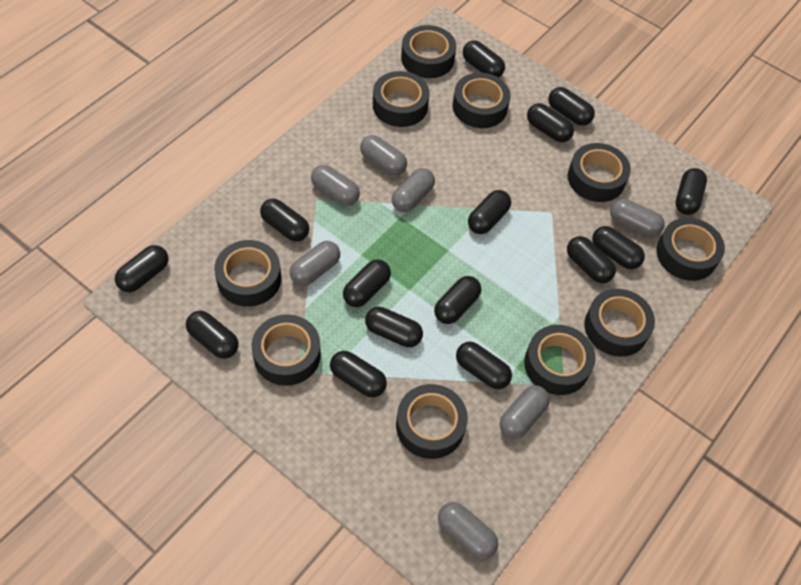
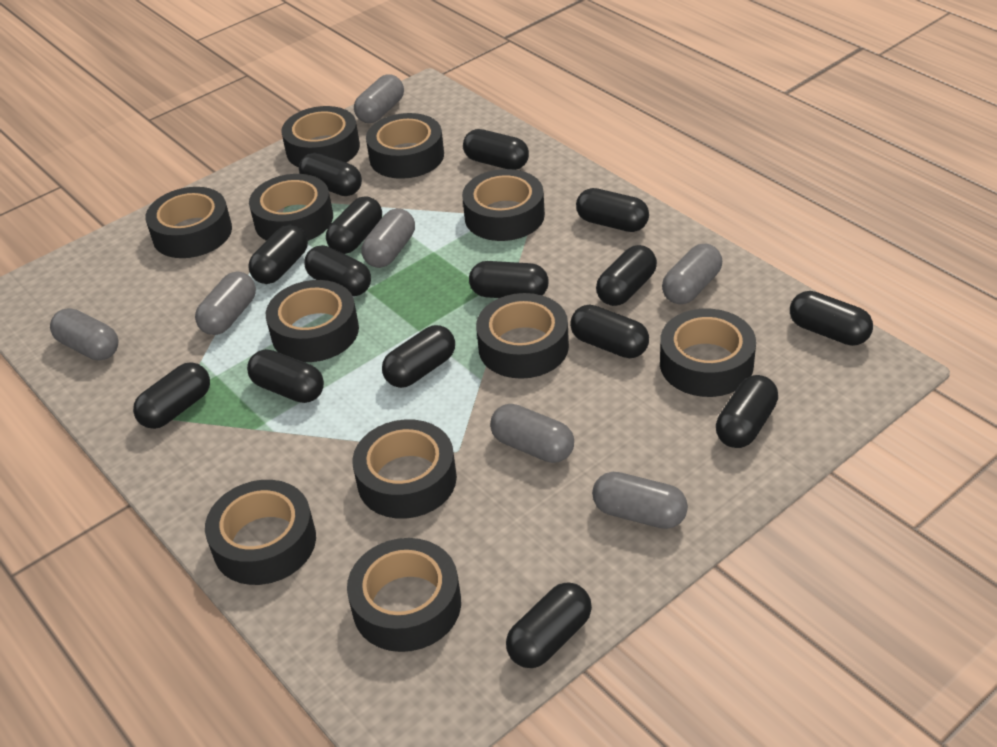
black tape: 10 -> 11

